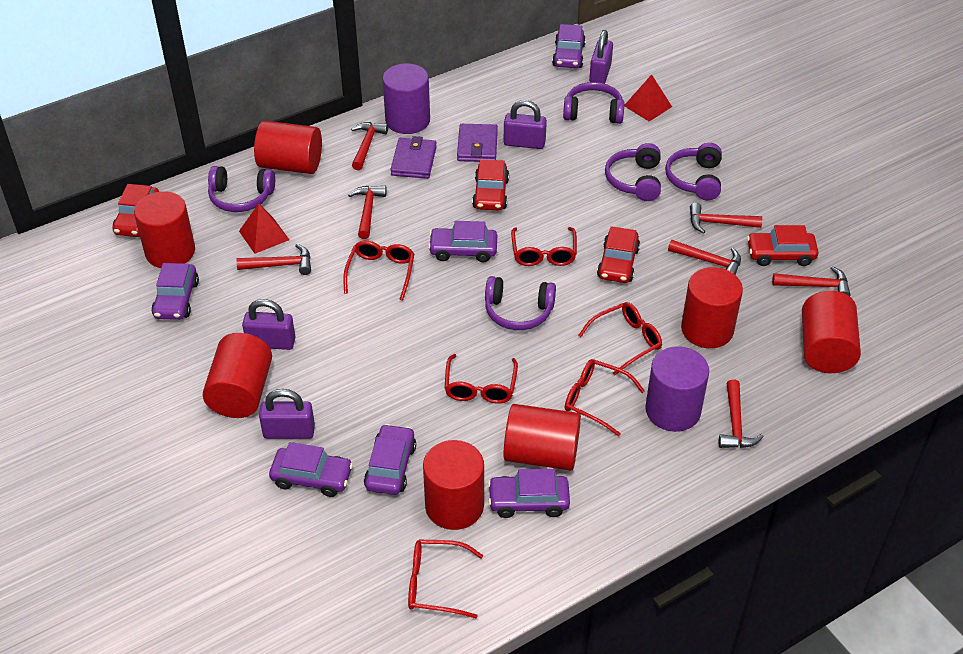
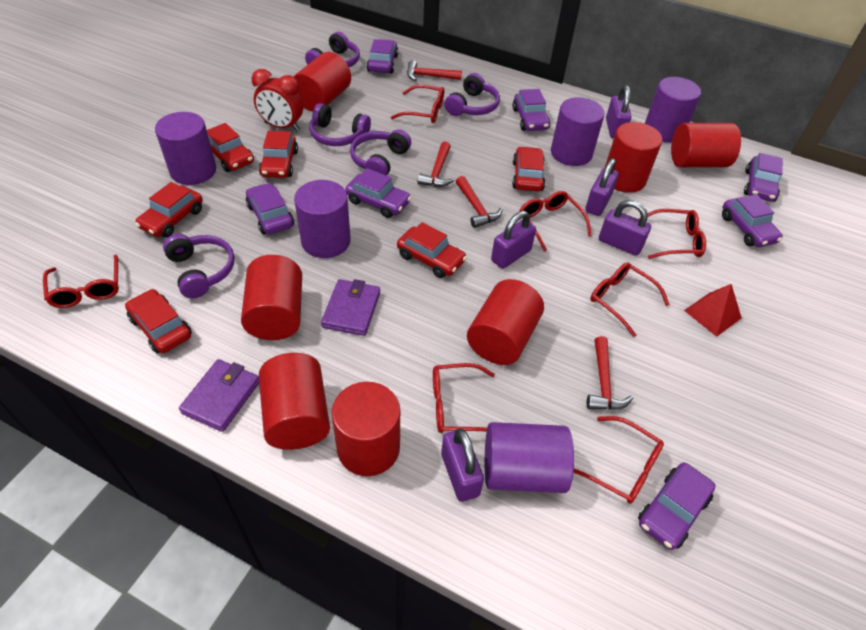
purple car: 6 -> 7
purple cylinder: 2 -> 5
purple padlock: 4 -> 5
red car: 4 -> 6
red clock: 0 -> 1
red glasses: 6 -> 7
red hammer: 7 -> 4
red pyramid: 2 -> 1

